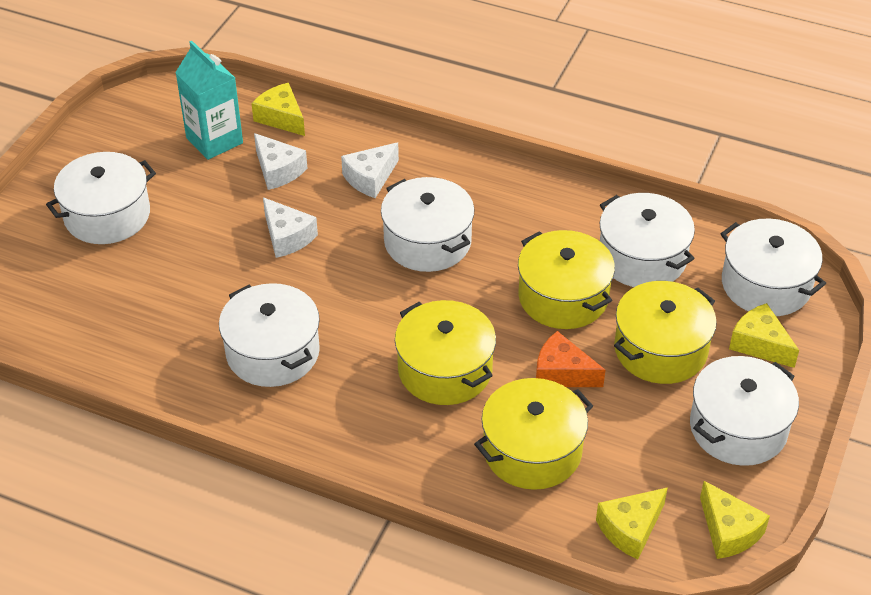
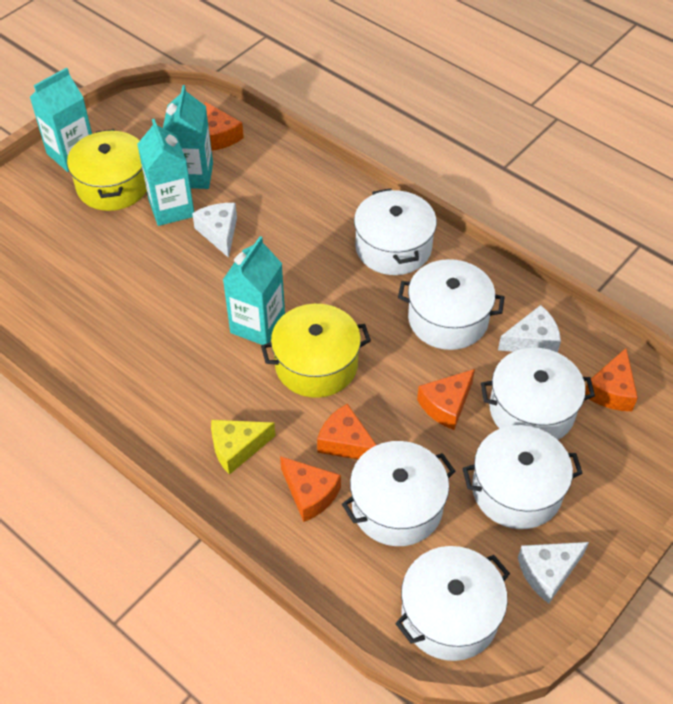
orange cheese: 1 -> 5
turquoise carton: 1 -> 4
yellow cheese: 4 -> 1
yellow pot: 4 -> 2

